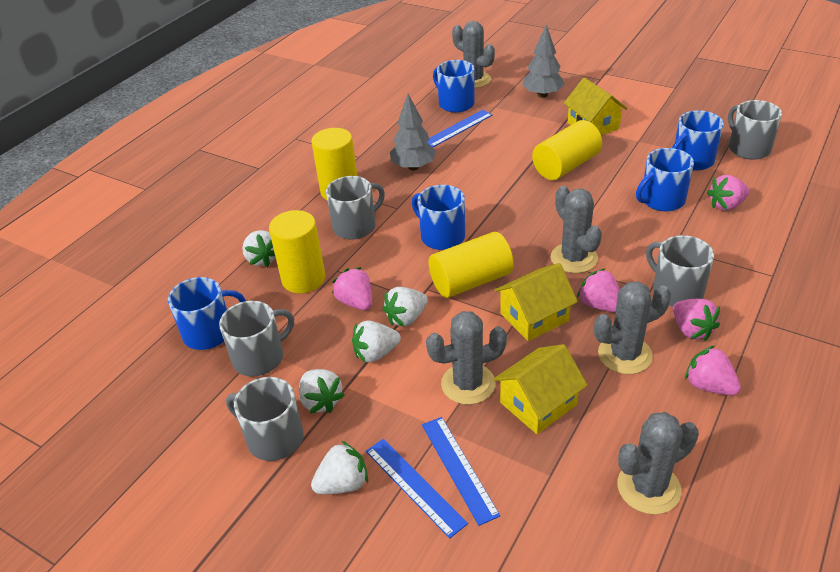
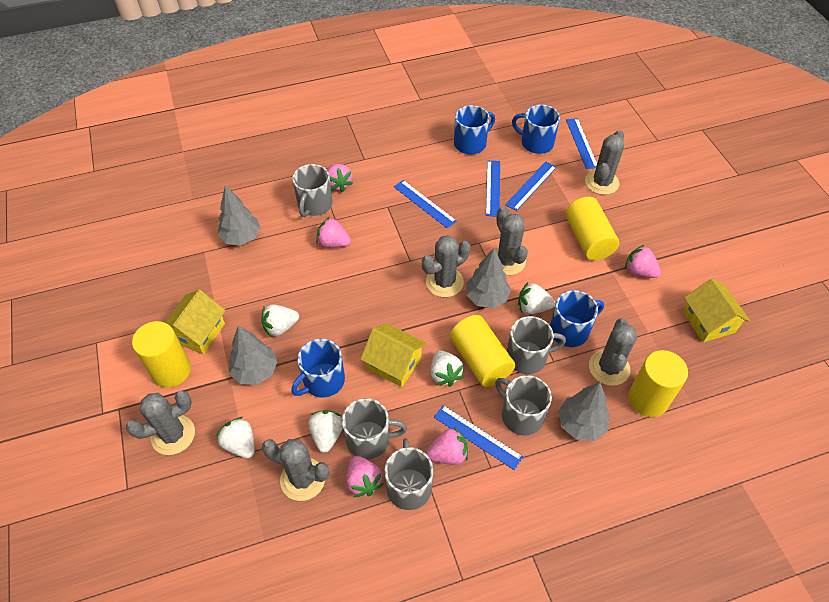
blue mug: 5 -> 4
blue ruler: 3 -> 5
grey cactus: 5 -> 6
grey tree: 2 -> 4

